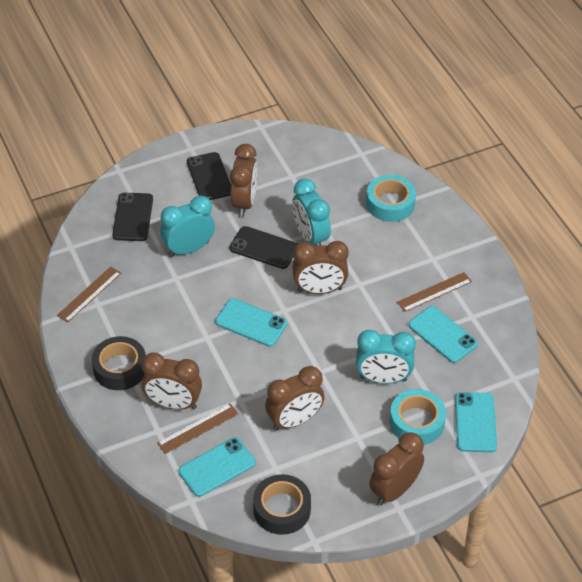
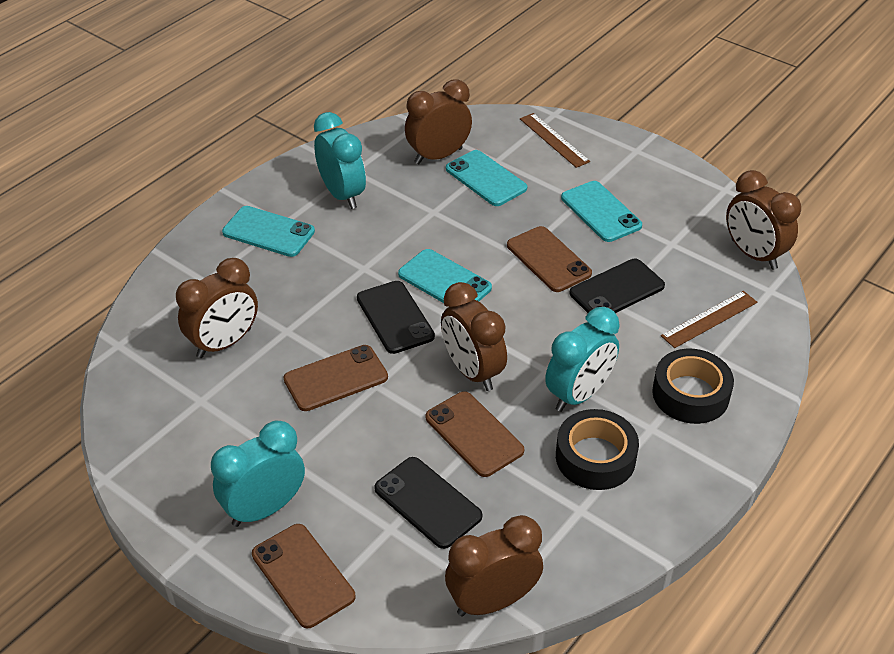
brown phone: 0 -> 4
brown ruler: 3 -> 2
turquoise tape: 2 -> 0

